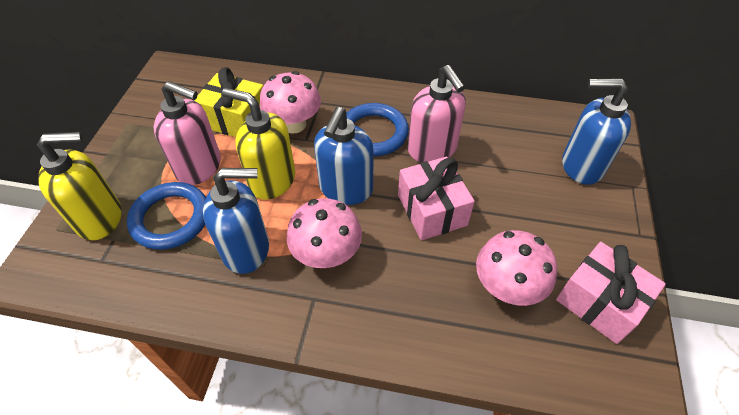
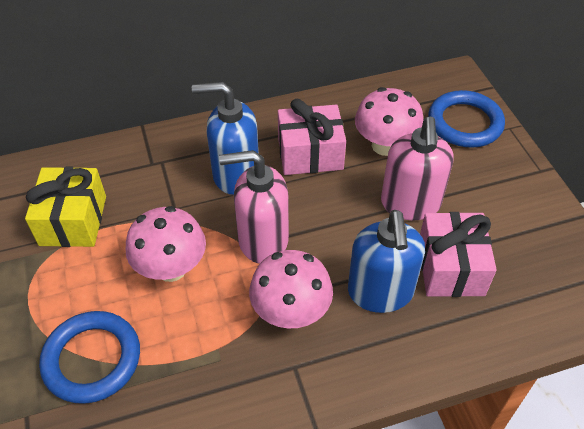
blue soap dispenser: 3 -> 2
yellow soap dispenser: 2 -> 0

